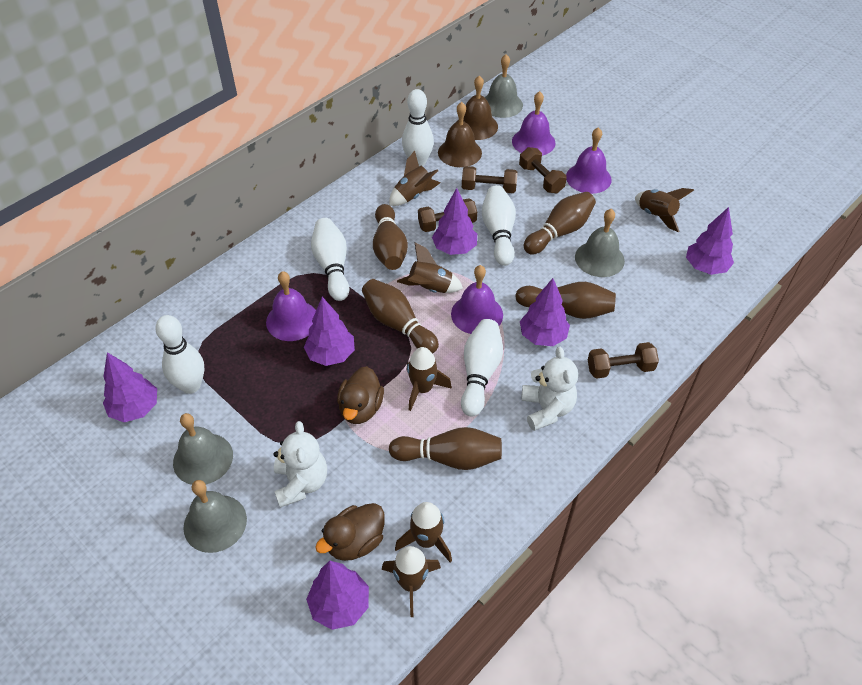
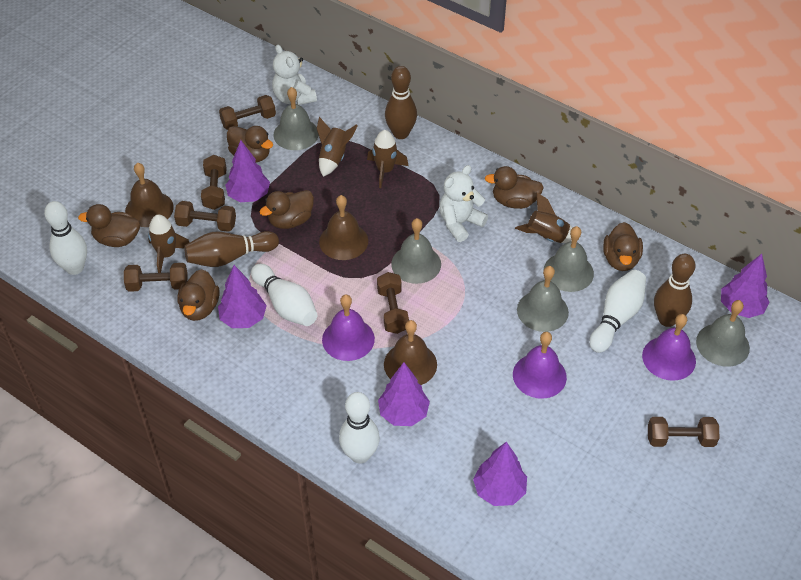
brown bell: 2 -> 3
brown bowling pin: 5 -> 3
brown duck: 2 -> 6
brown dumbbell: 4 -> 6
brown rocket: 6 -> 4
grey bell: 4 -> 5
purple bell: 4 -> 3
purple tree: 6 -> 5
white bowling pin: 5 -> 4

